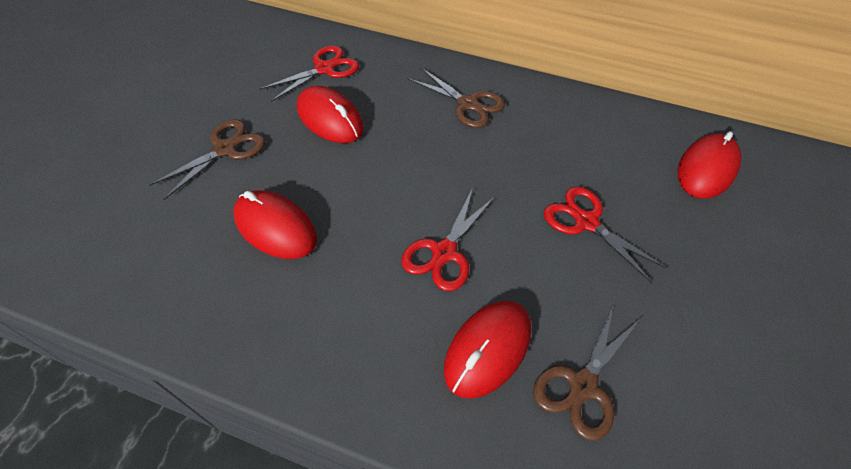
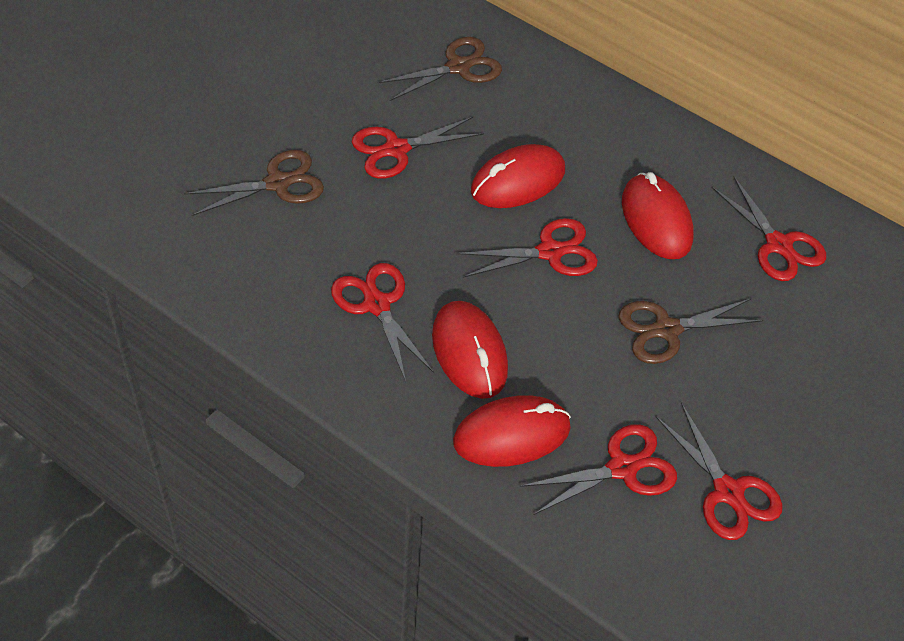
red scissors: 3 -> 6

